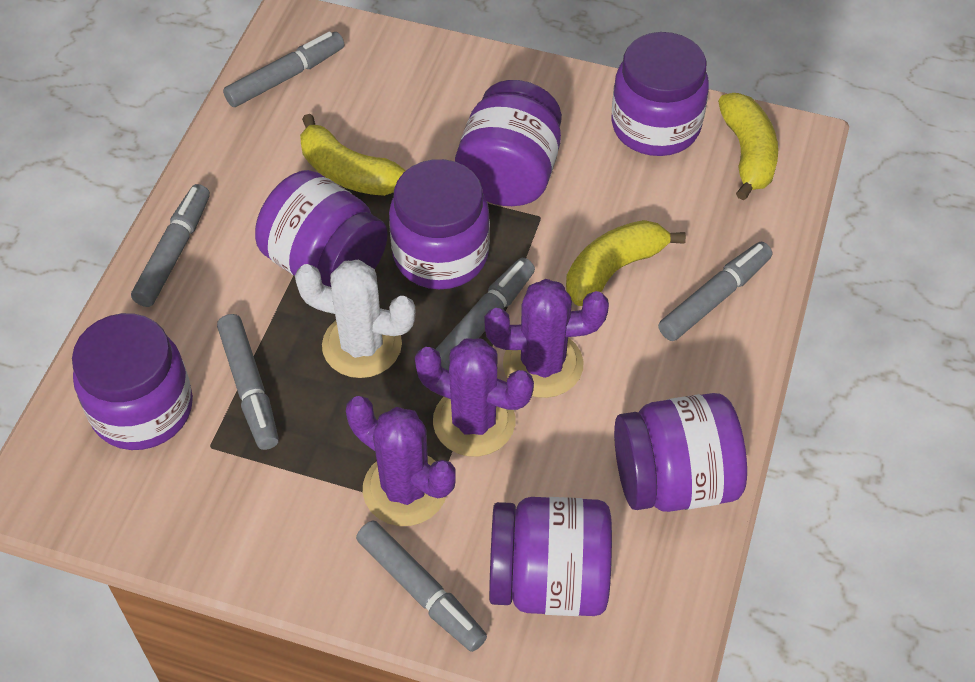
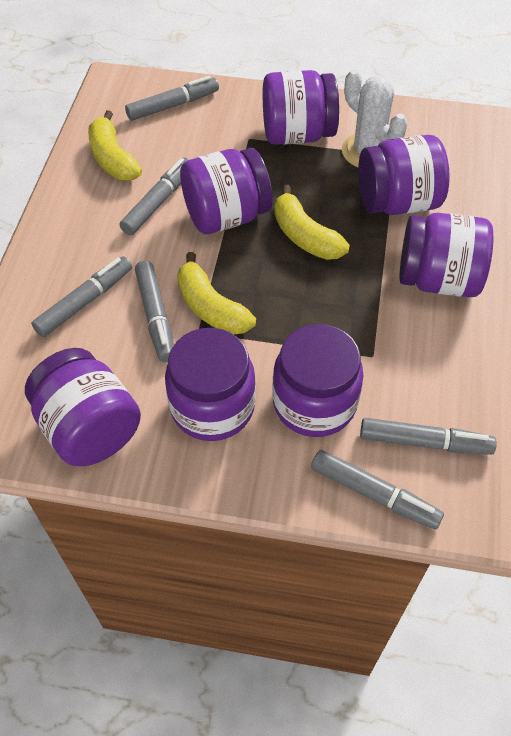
purple cactus: 3 -> 0

